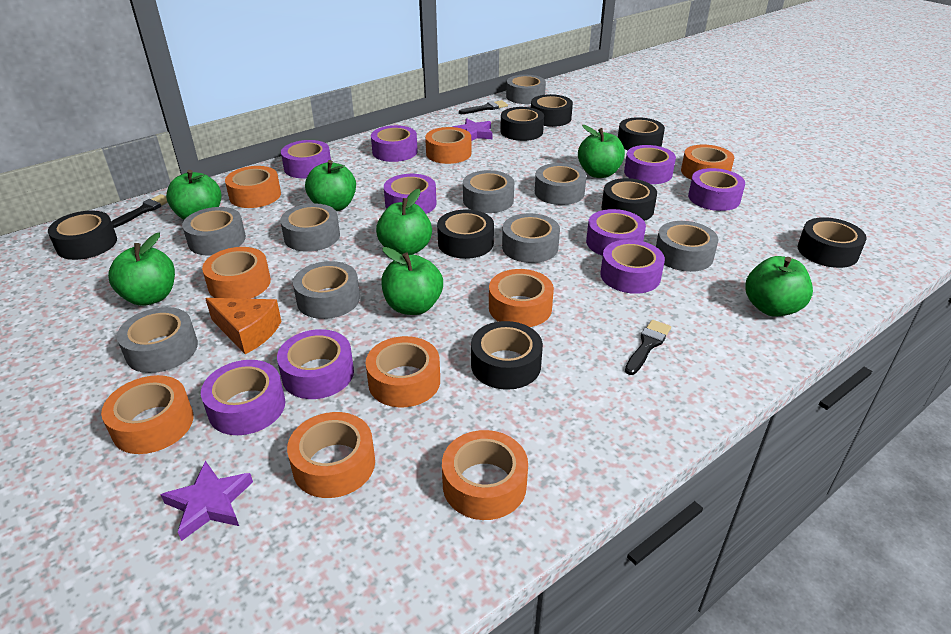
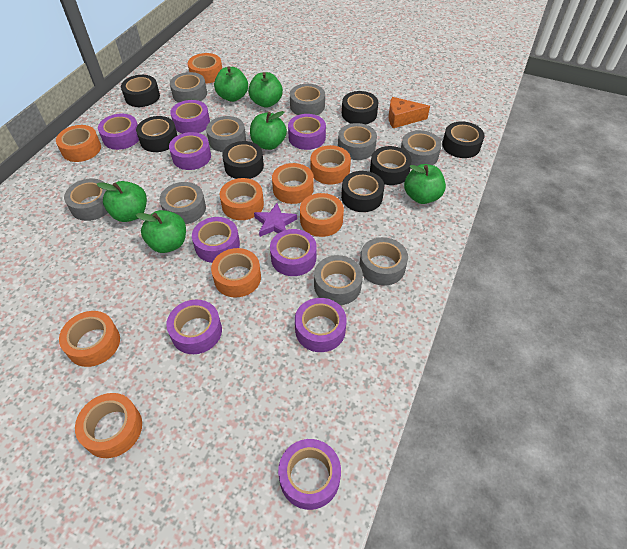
black brush: 3 -> 0
black tape: 8 -> 7
green apple: 7 -> 6
purple star: 2 -> 1

